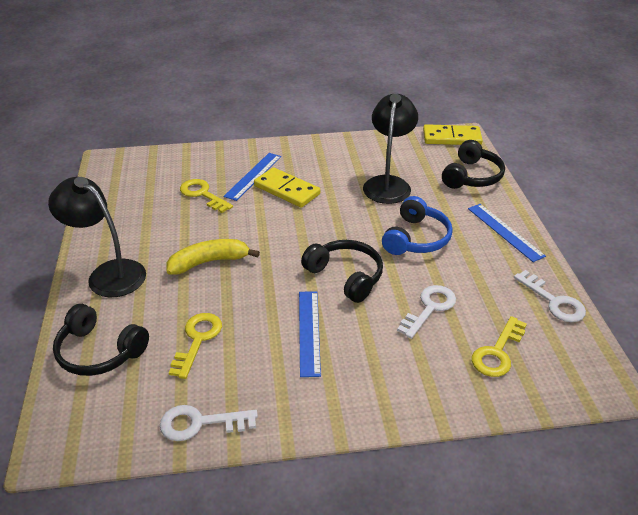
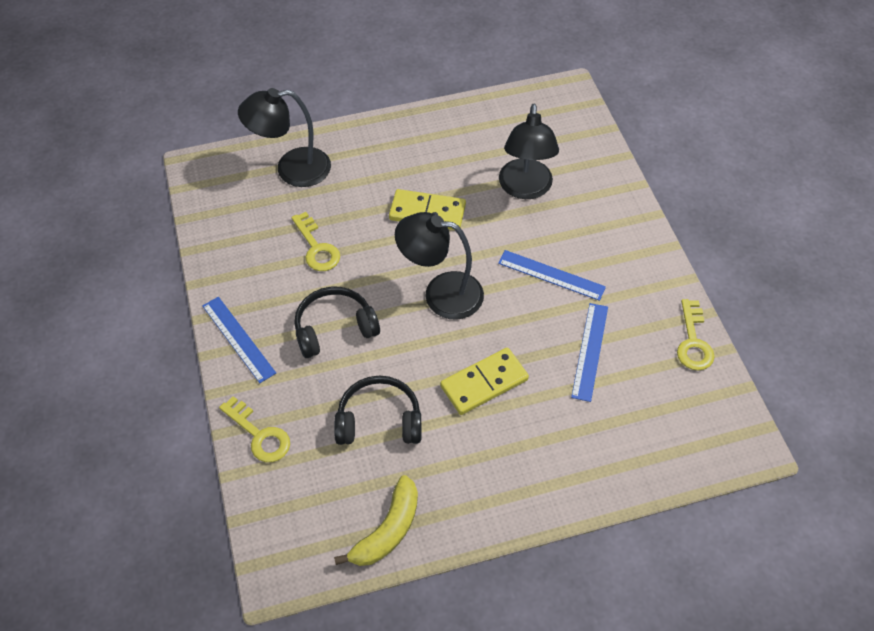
black headphones: 3 -> 2
black lamp: 2 -> 3
blue headphones: 1 -> 0
white key: 3 -> 0

